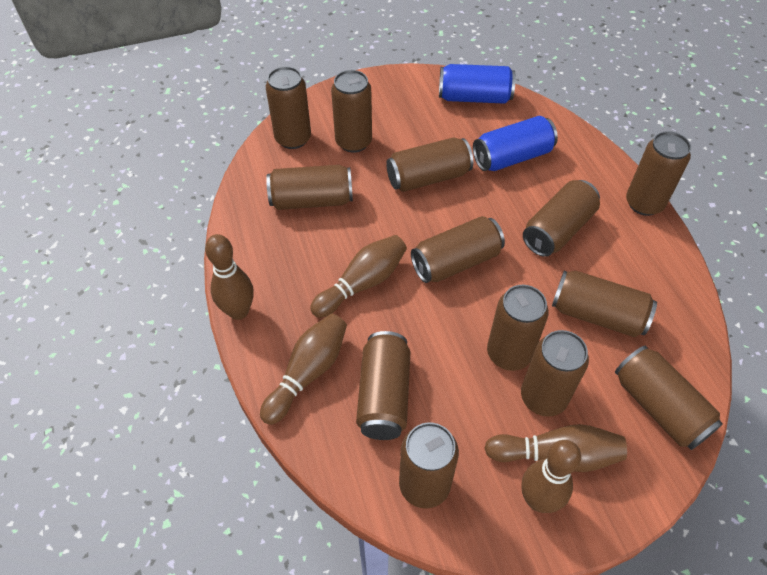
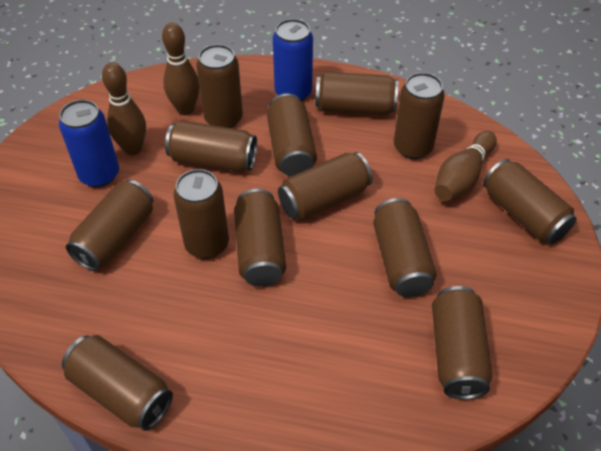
brown bowling pin: 5 -> 3

